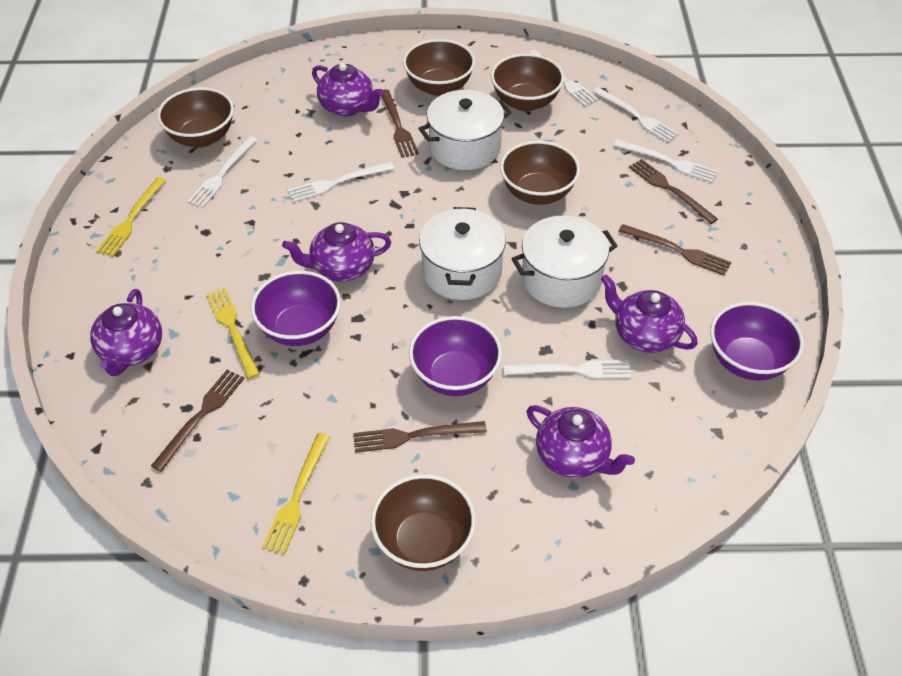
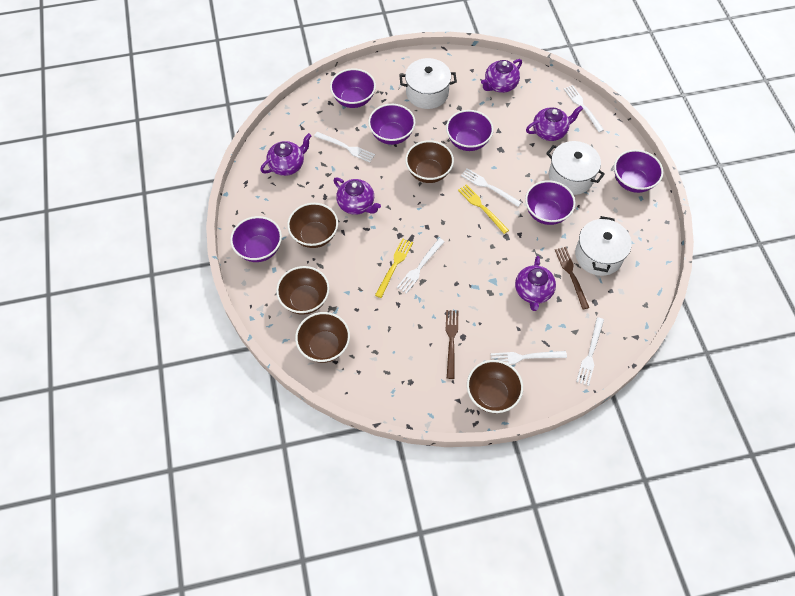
brown fork: 5 -> 2
purple bowl: 3 -> 6
yellow fork: 3 -> 2

